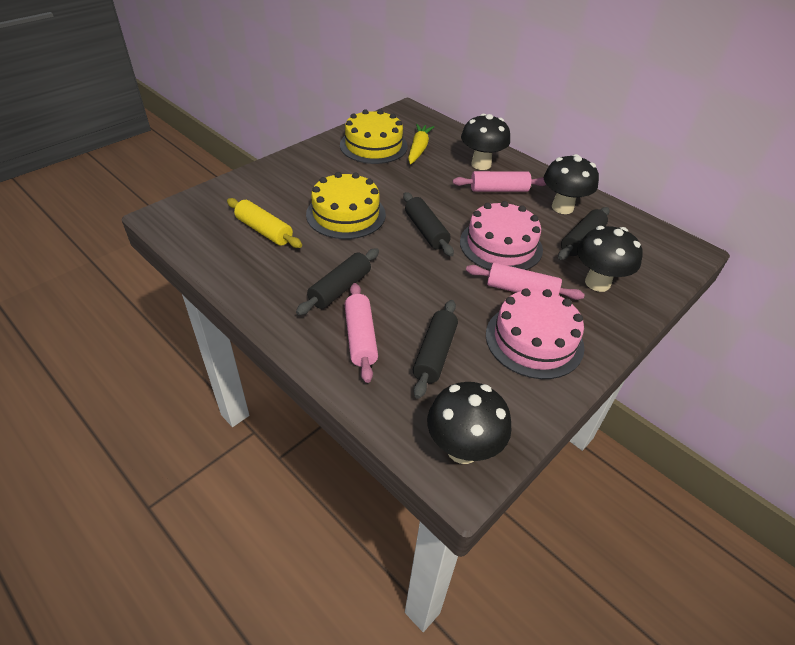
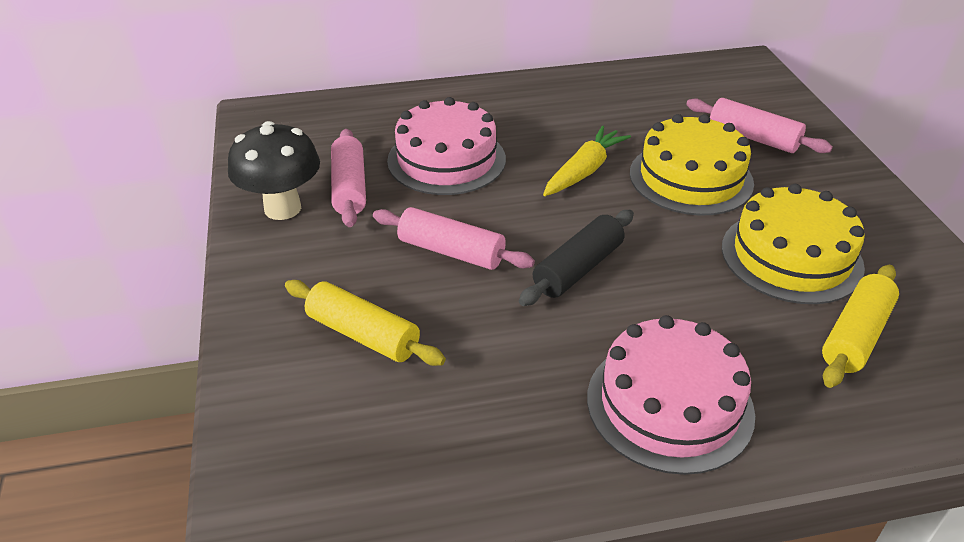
black mushroom: 4 -> 1
black rolling pin: 4 -> 1
yellow rolling pin: 1 -> 2

